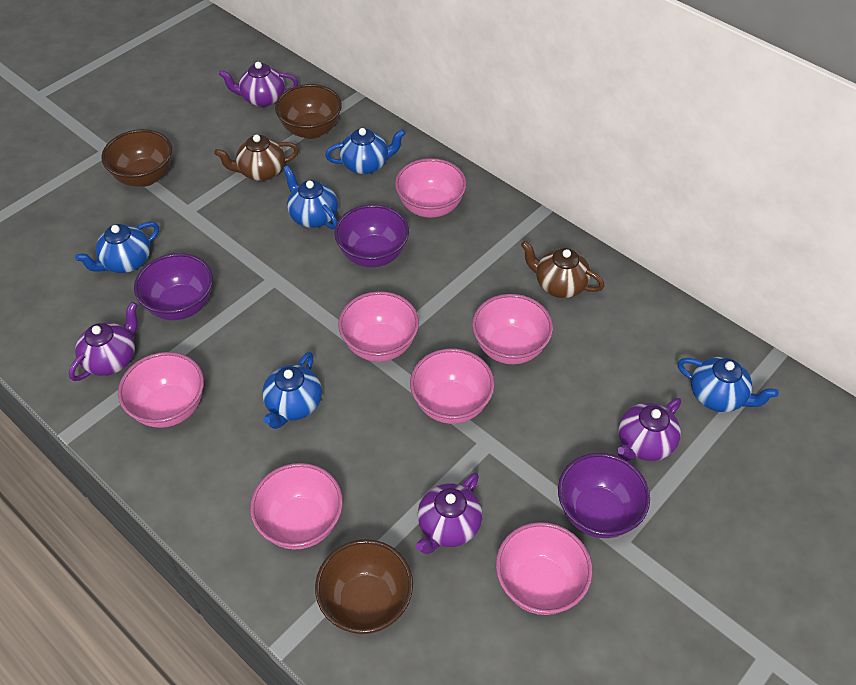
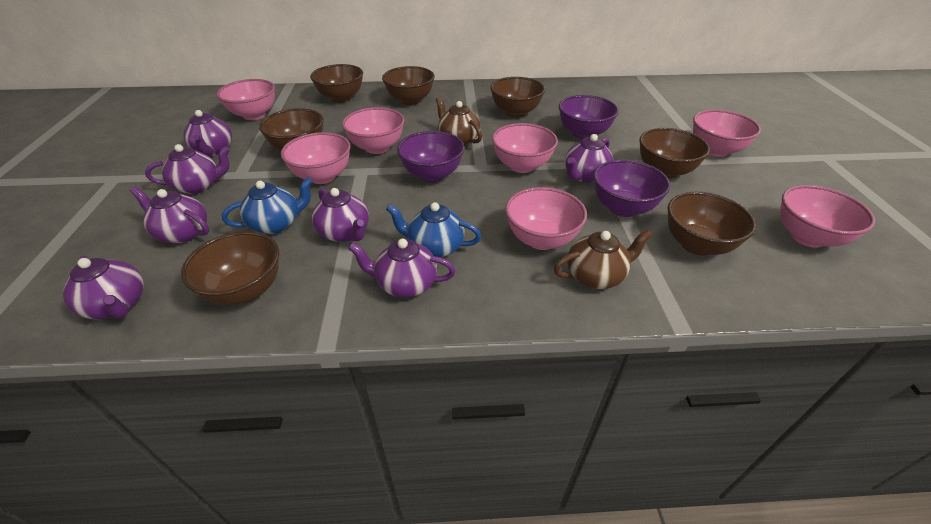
blue teapot: 5 -> 2
brown bowl: 3 -> 7
purple teapot: 4 -> 7

